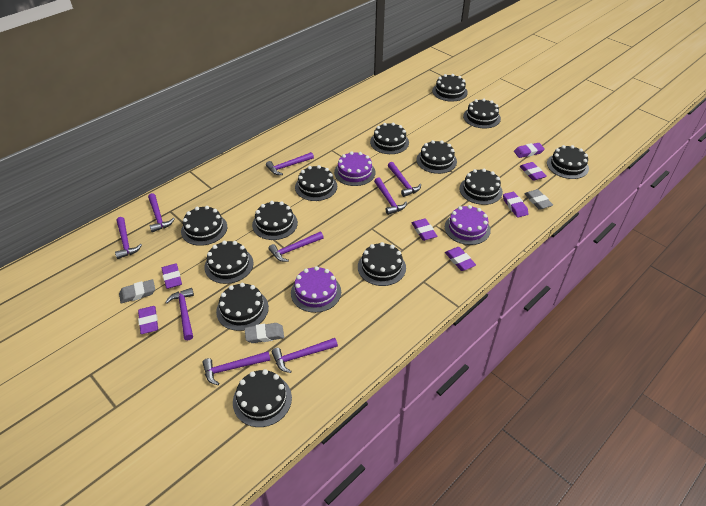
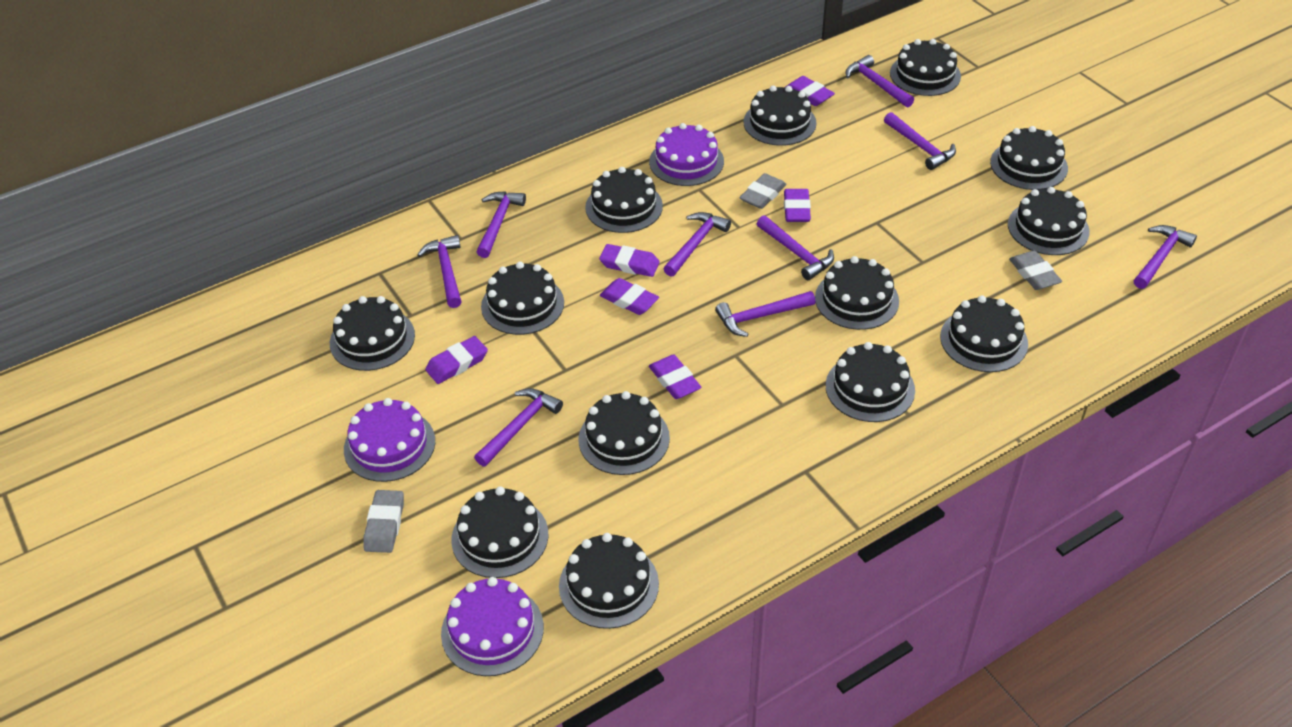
purple eraser: 7 -> 6

